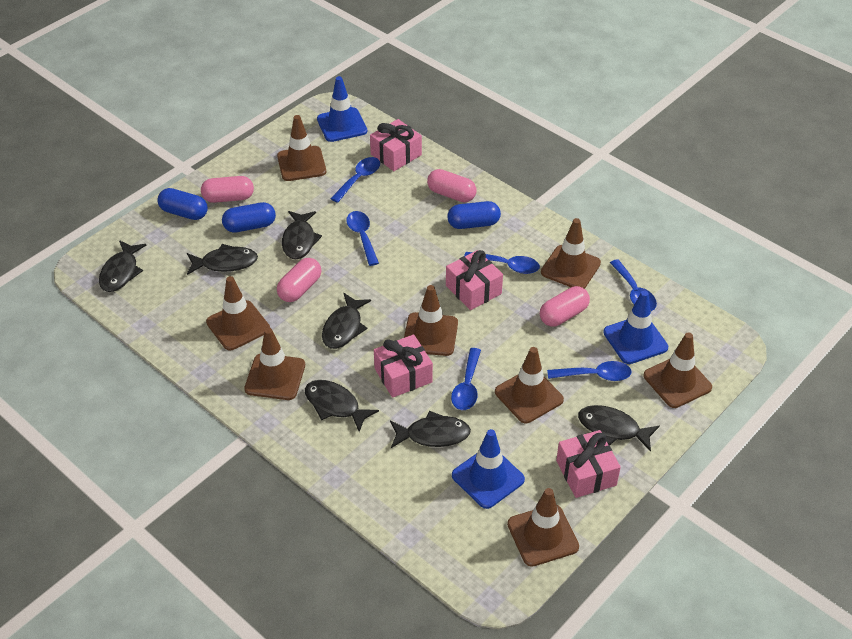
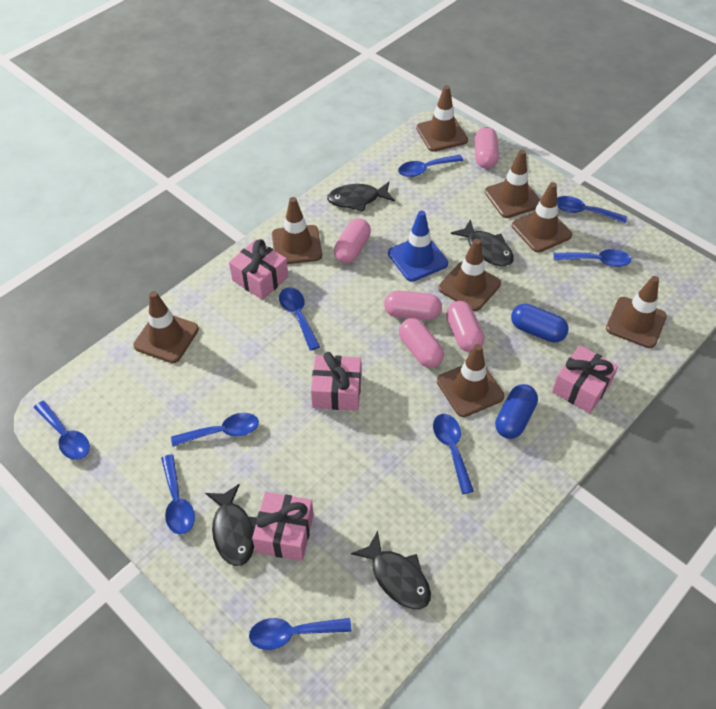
black fish: 7 -> 4
blue capsule: 3 -> 2
blue spoon: 6 -> 9
blue traffic cone: 3 -> 1
pink capsule: 4 -> 5

